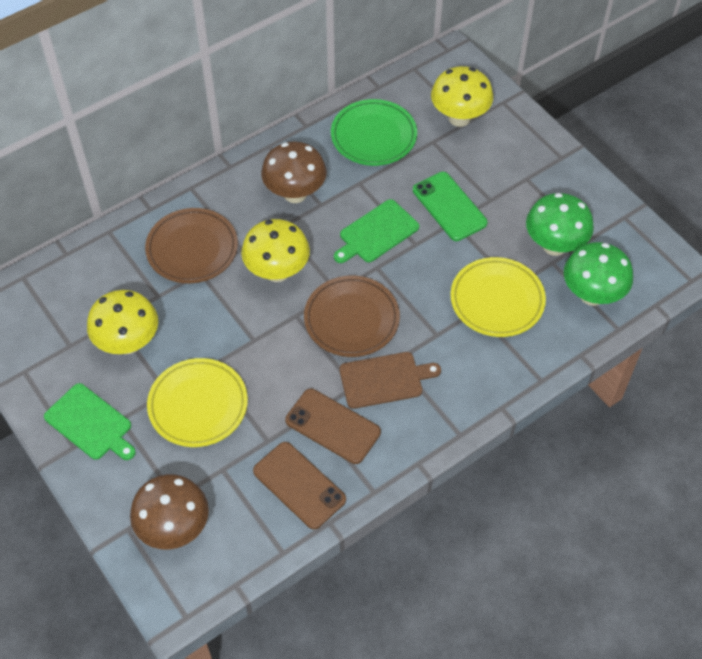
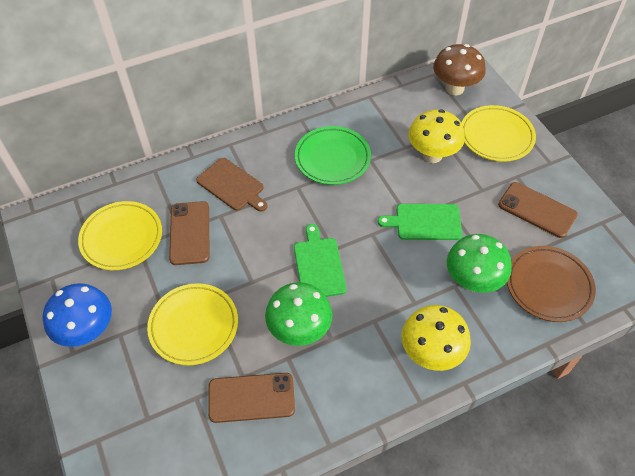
blue mushroom: 0 -> 1
brown mushroom: 2 -> 1
brown phone: 2 -> 3
brown plate: 2 -> 1
green phone: 1 -> 0
yellow mushroom: 3 -> 2
yellow plate: 2 -> 3

